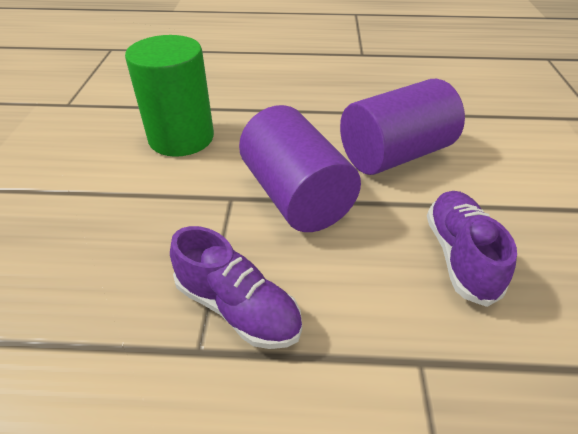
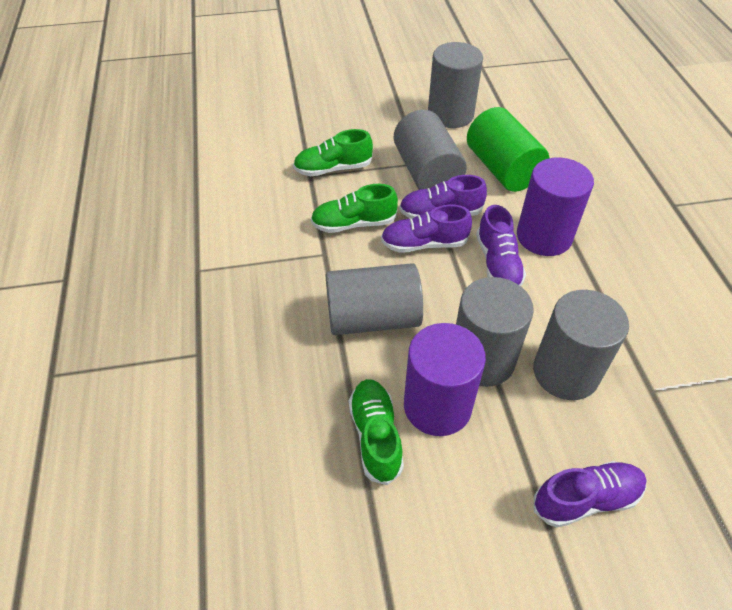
green shoe: 0 -> 3
grey cylinder: 0 -> 5
purple shoe: 2 -> 4

